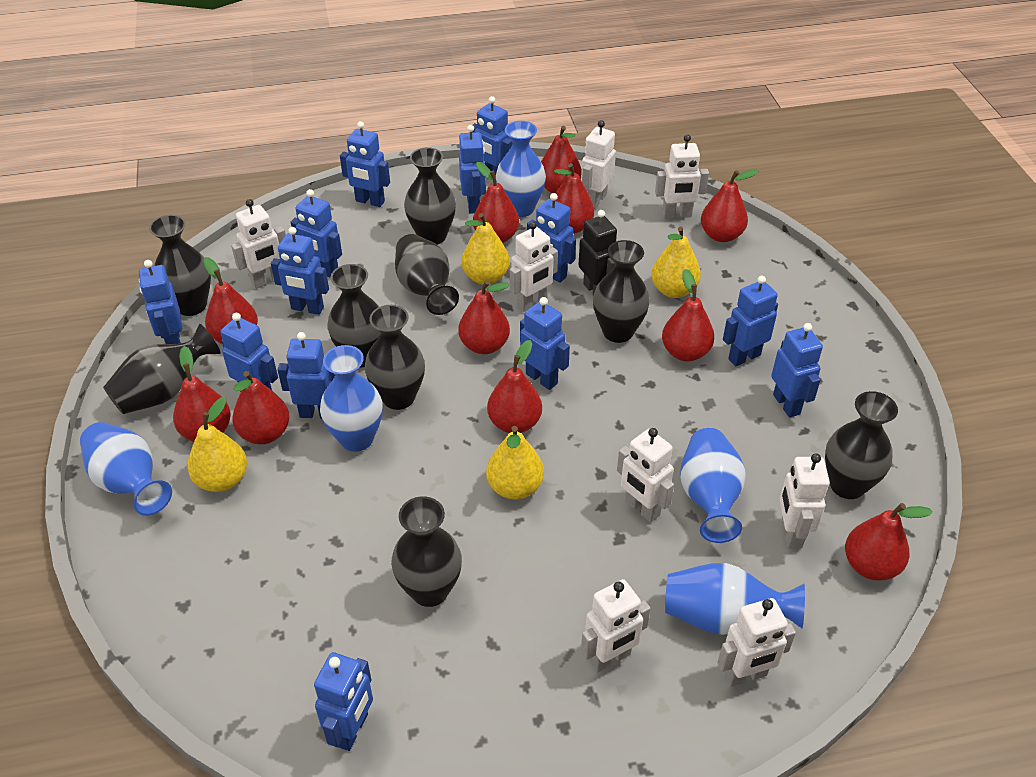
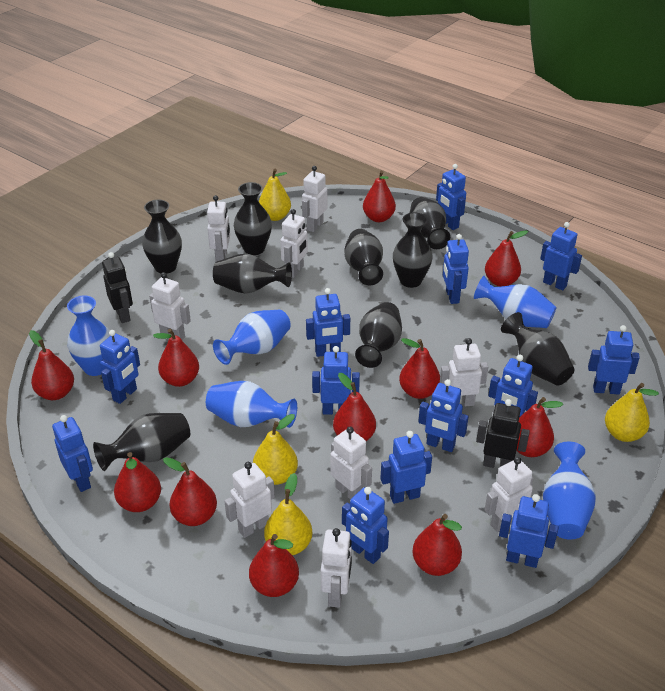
black robot: 1 -> 2
white robot: 8 -> 9

